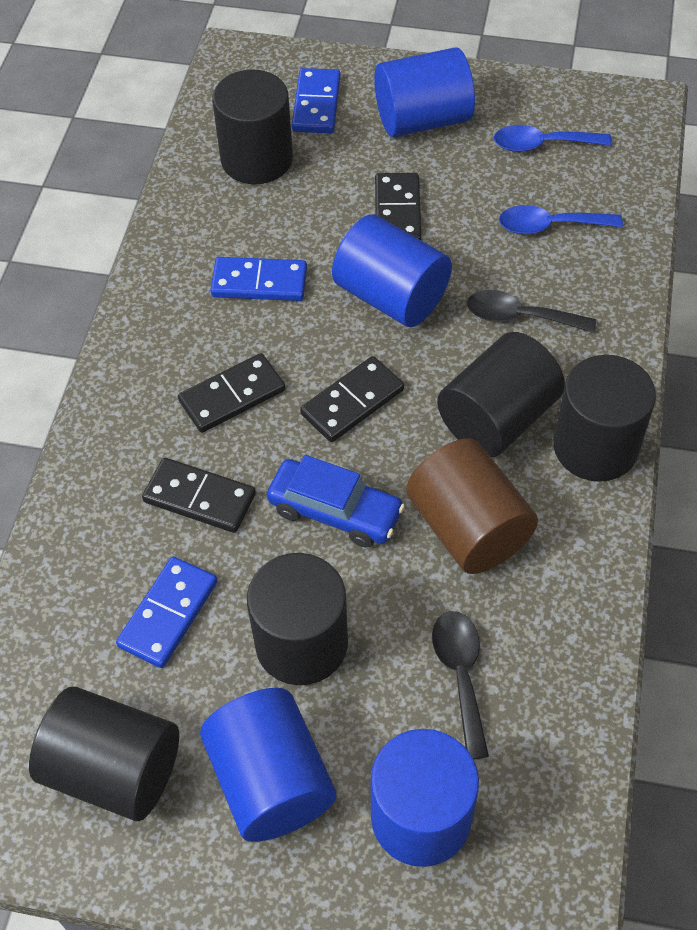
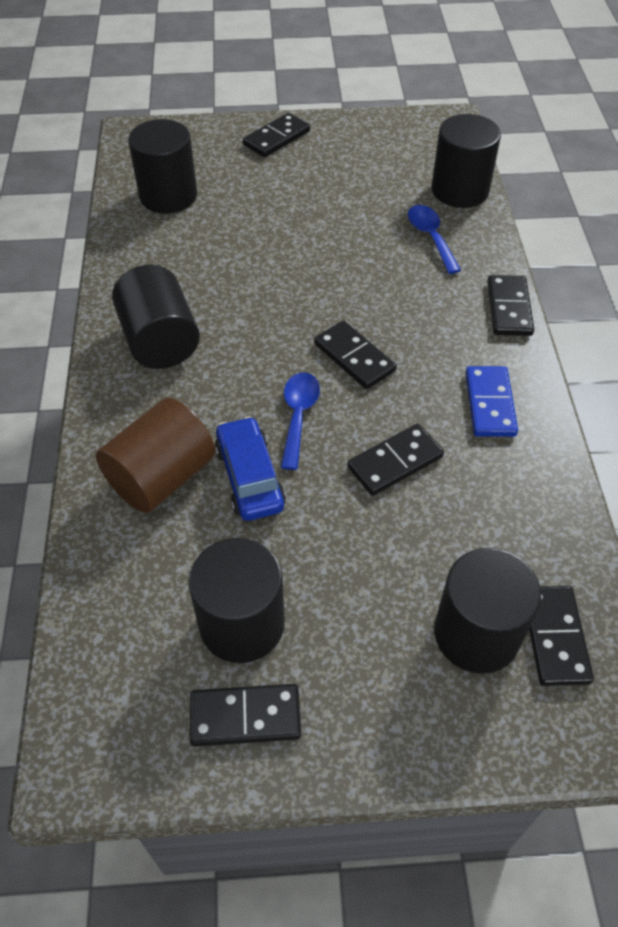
black domino: 4 -> 6
black spoon: 2 -> 0
blue cylinder: 4 -> 0
blue domino: 3 -> 1

